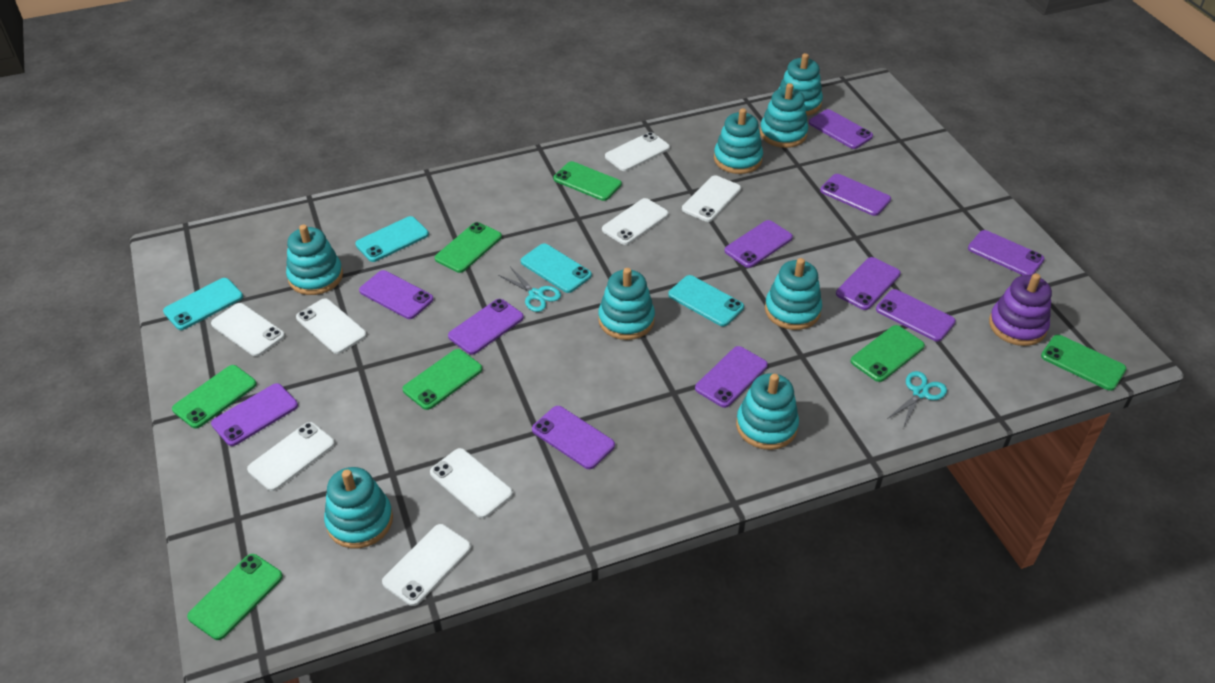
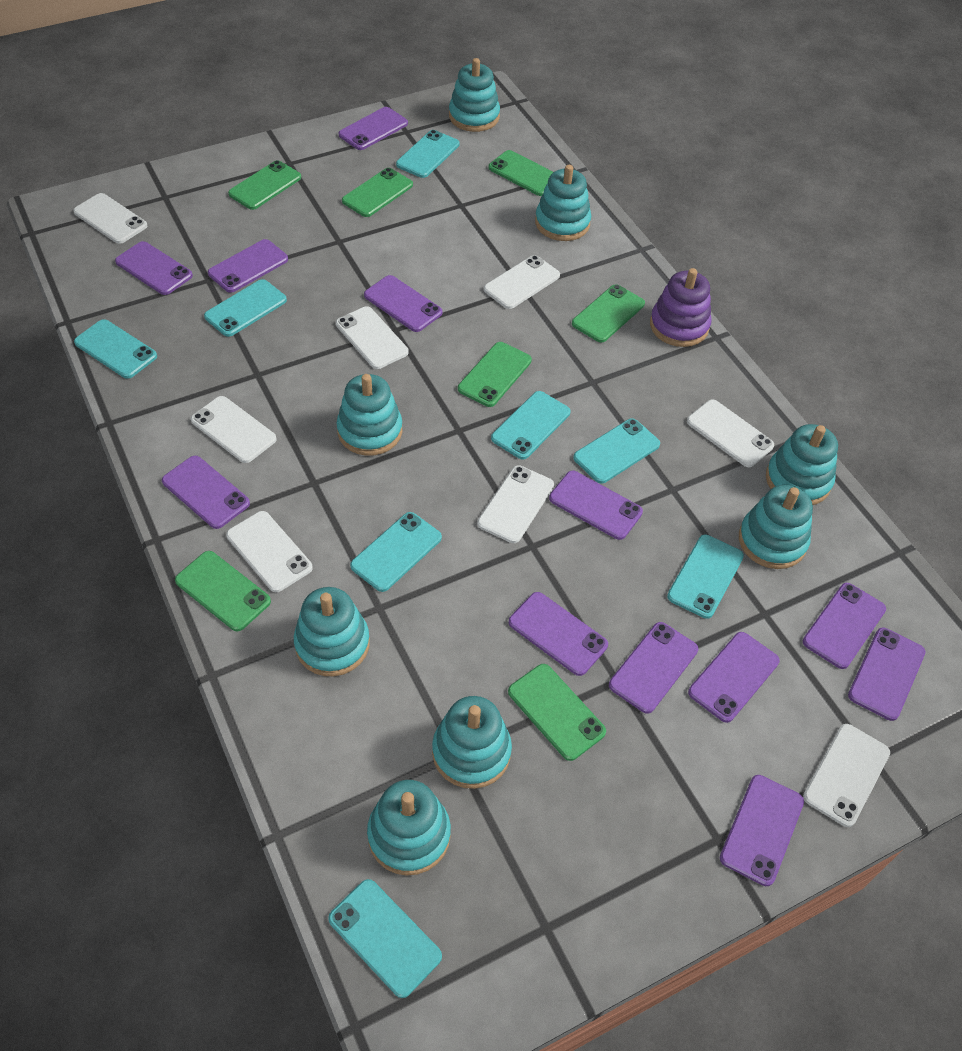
purple phone: 11 -> 12
turquoise phone: 4 -> 8
turquoise scissors: 2 -> 0

